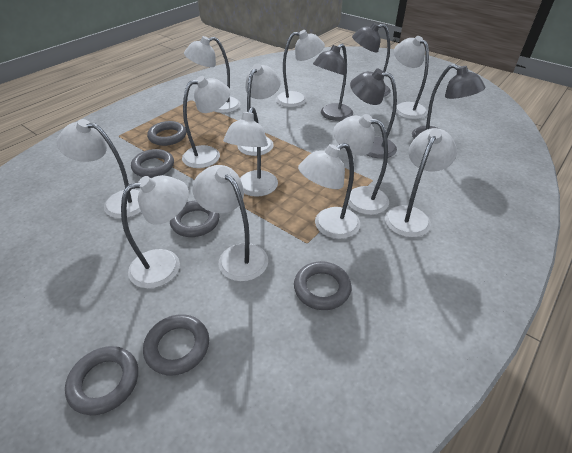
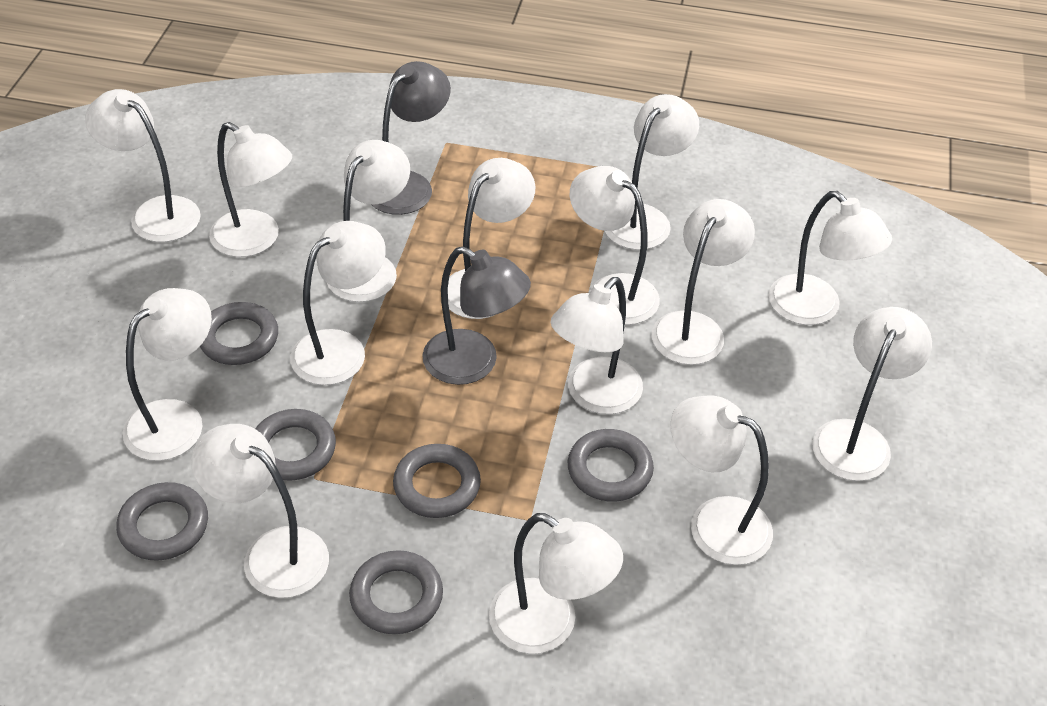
grey lamp: 4 -> 2
white lamp: 12 -> 15

